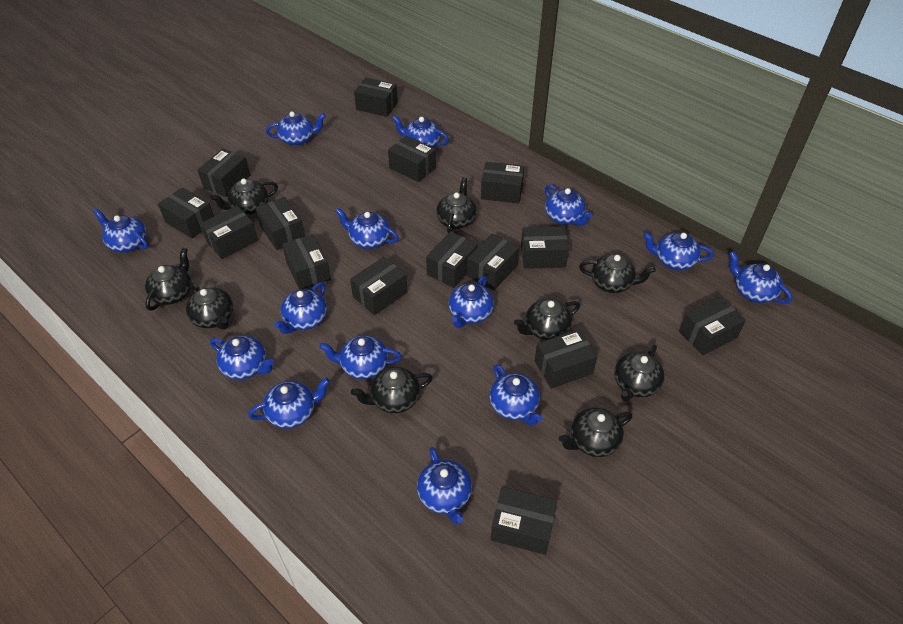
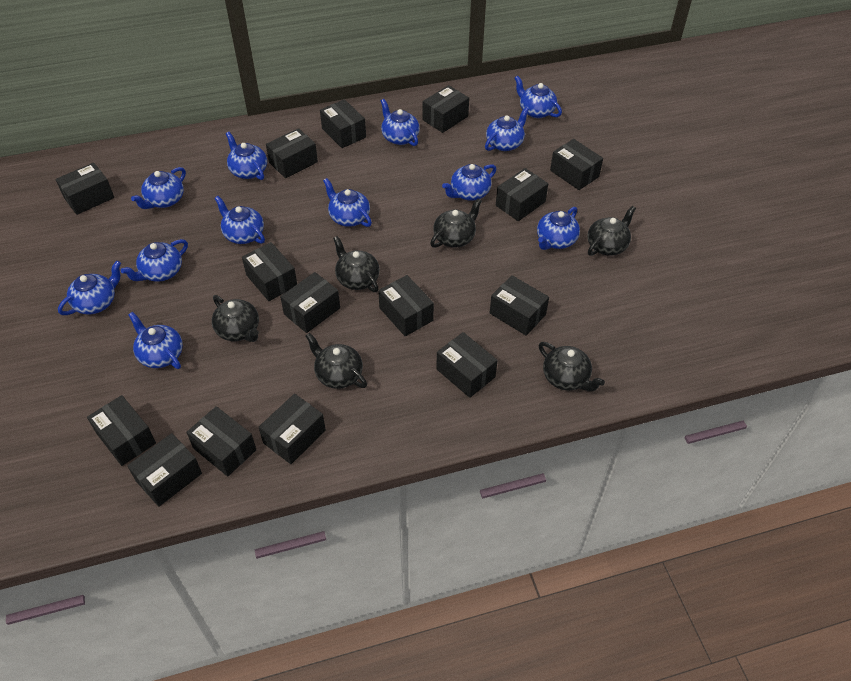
black teapot: 9 -> 6
blue teapot: 14 -> 12

